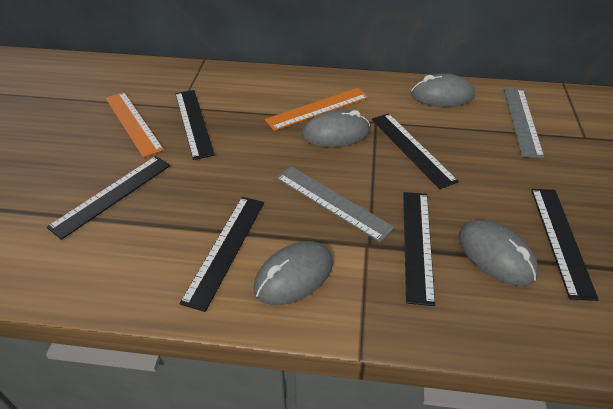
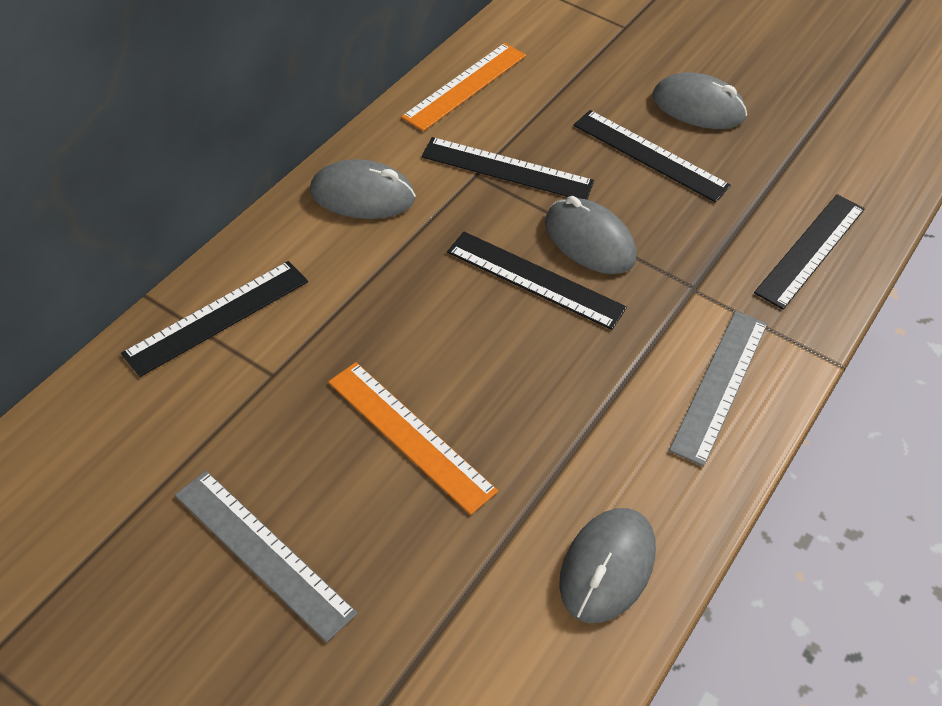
black ruler: 6 -> 5

